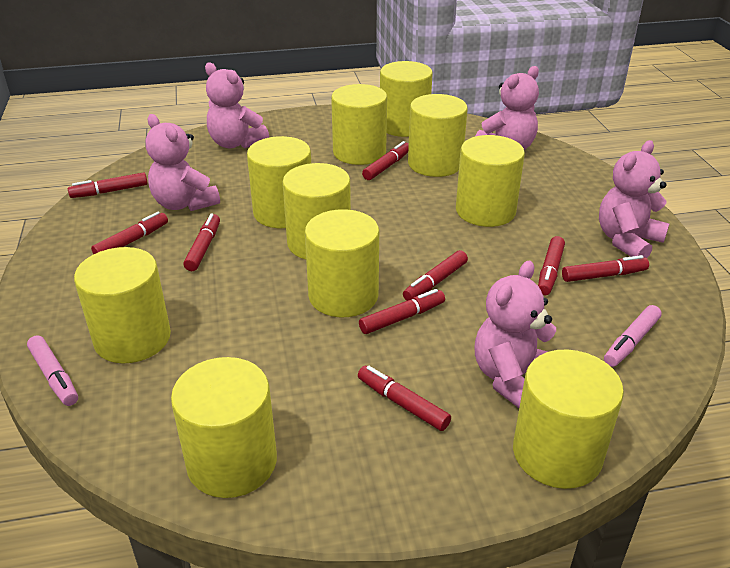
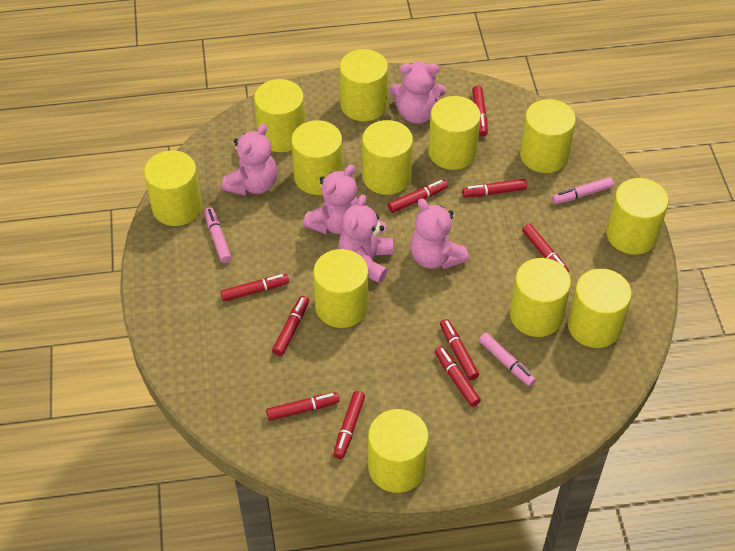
pink marker: 2 -> 3
red marker: 9 -> 10
yellow cylinder: 10 -> 12

